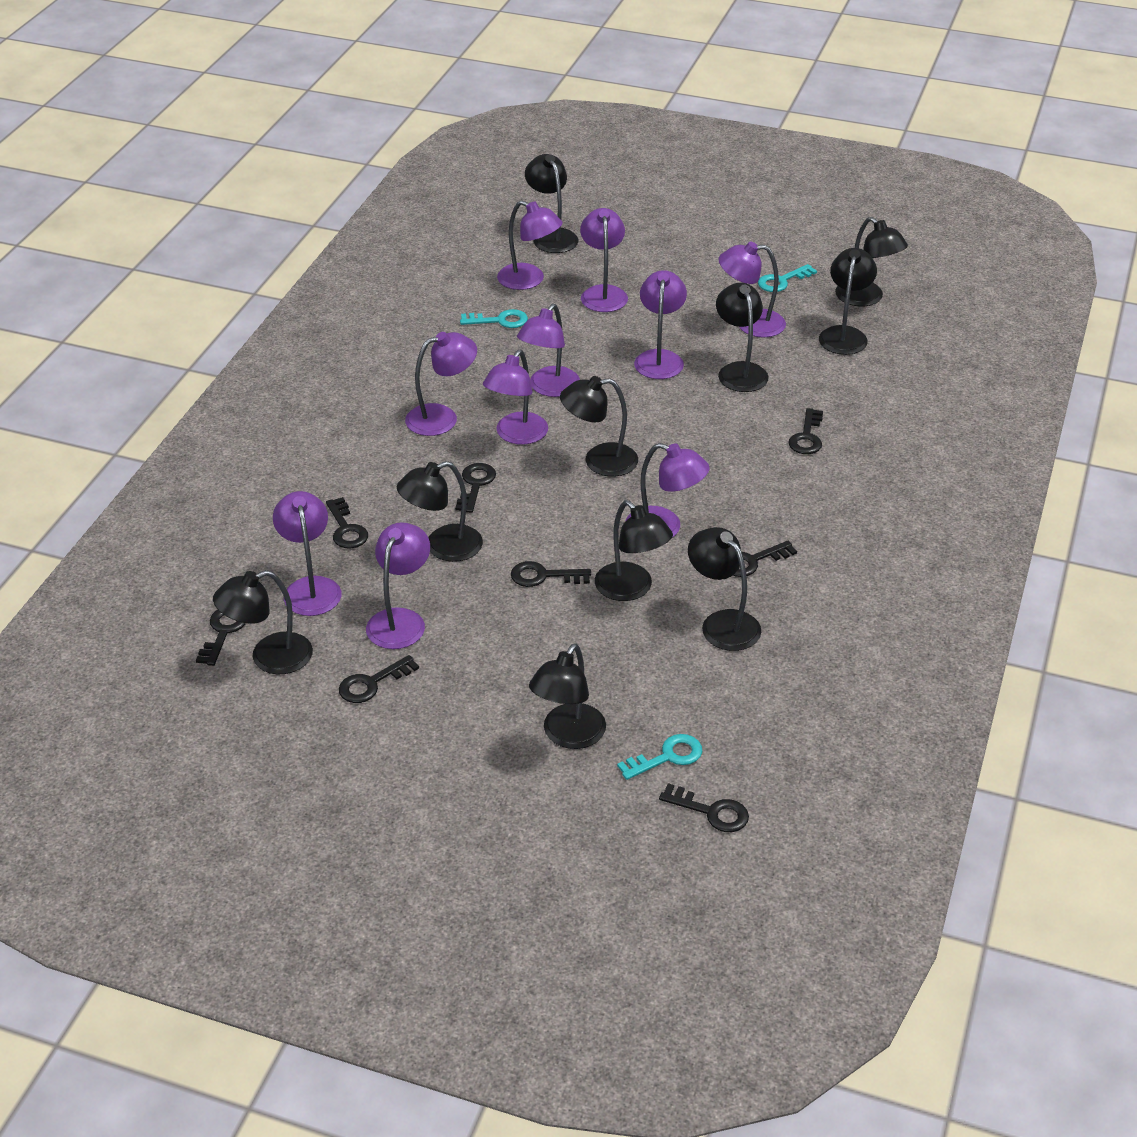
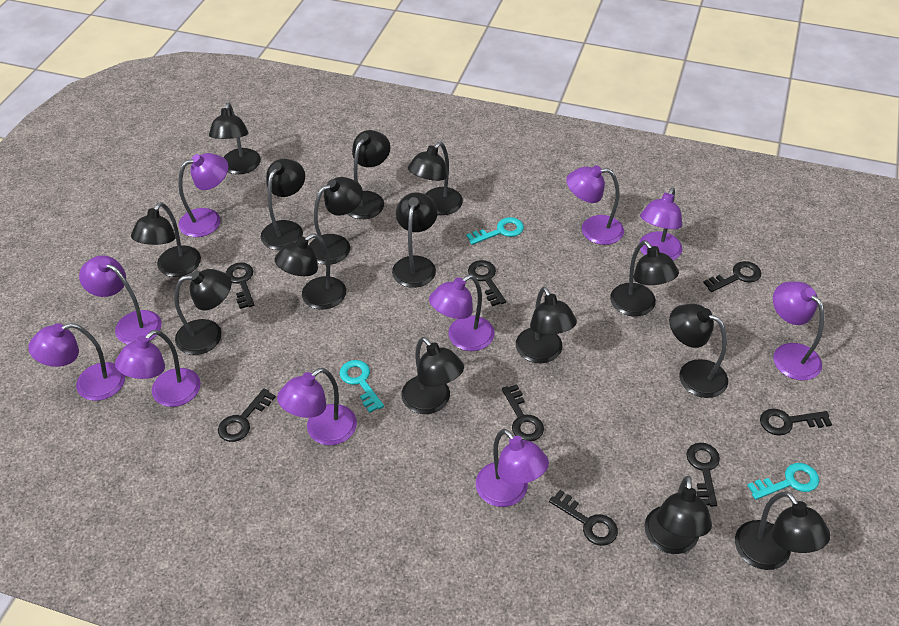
black lamp: 10 -> 15

